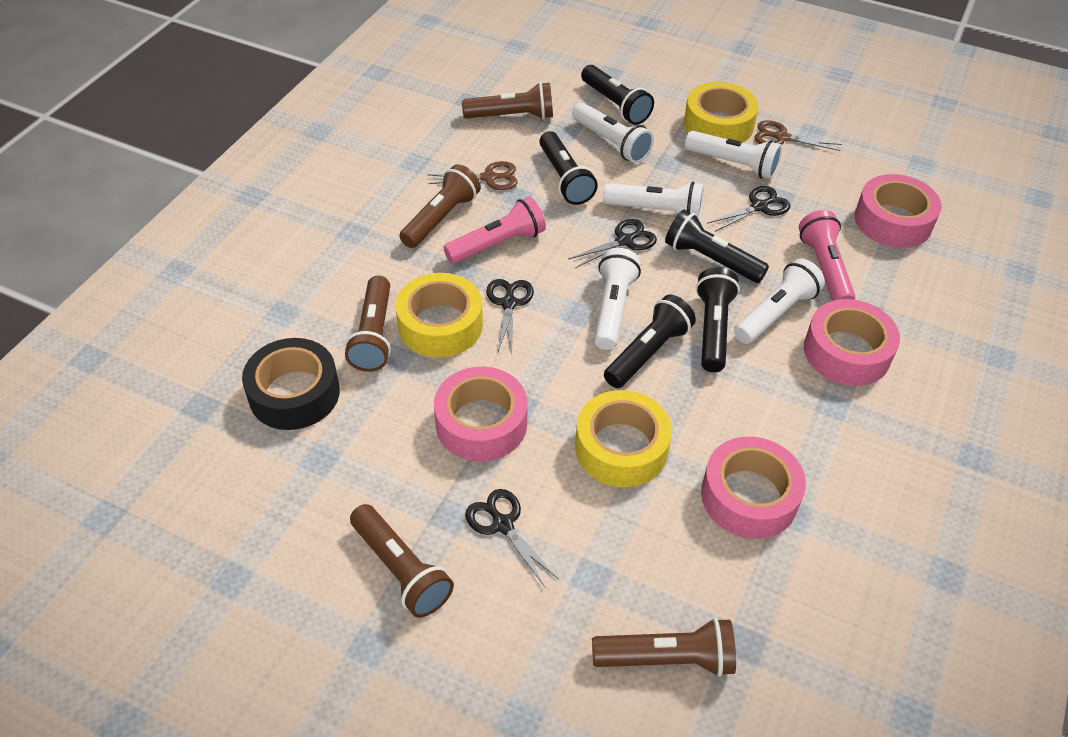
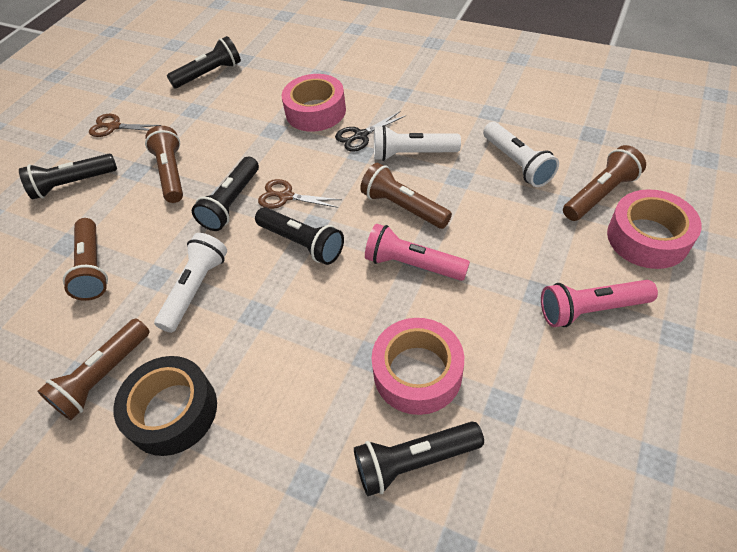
black scissors: 4 -> 1
pink tape: 4 -> 3
white flashlight: 5 -> 3
yellow tape: 3 -> 0

